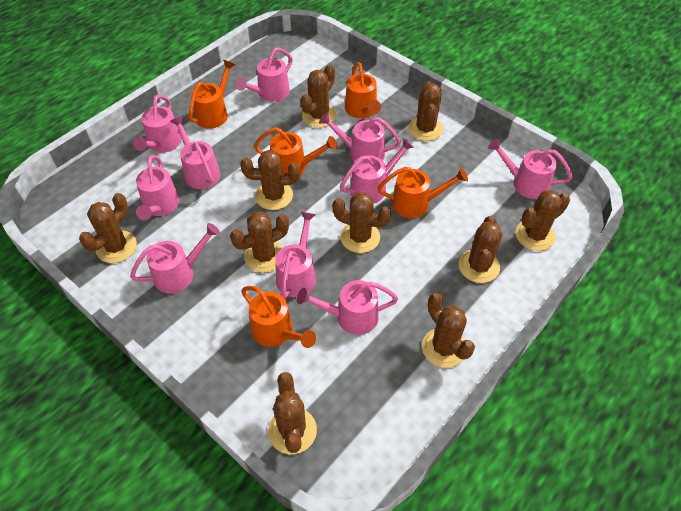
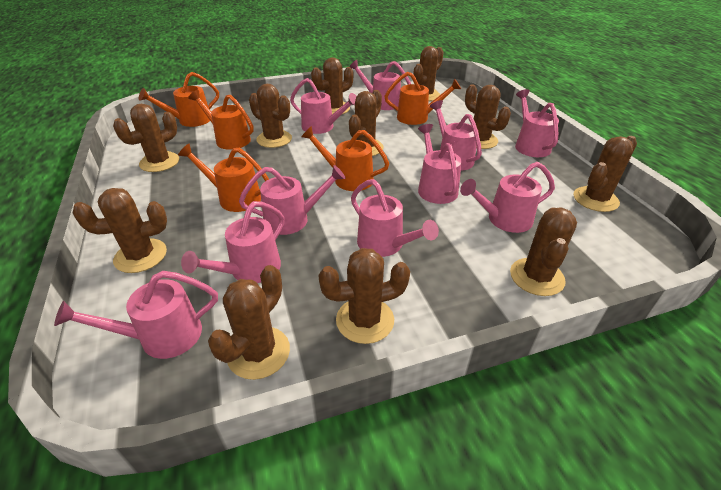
brown cactus: 10 -> 11

